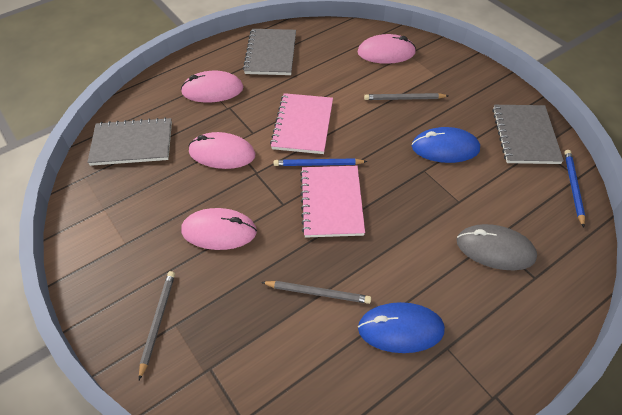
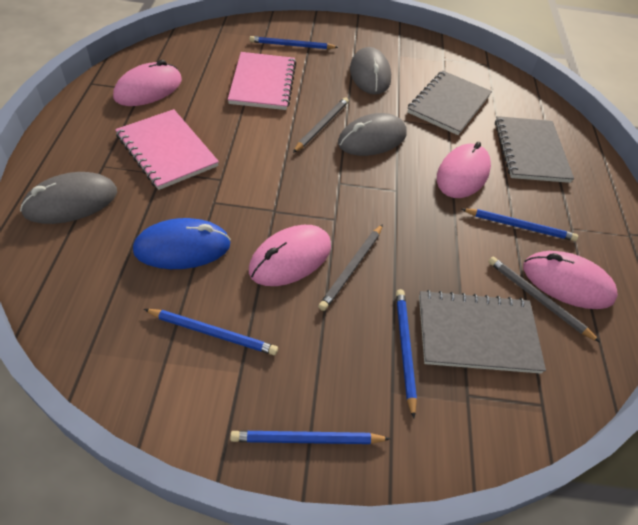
blue mouse: 2 -> 1
blue pencil: 2 -> 5
grey mouse: 1 -> 3

